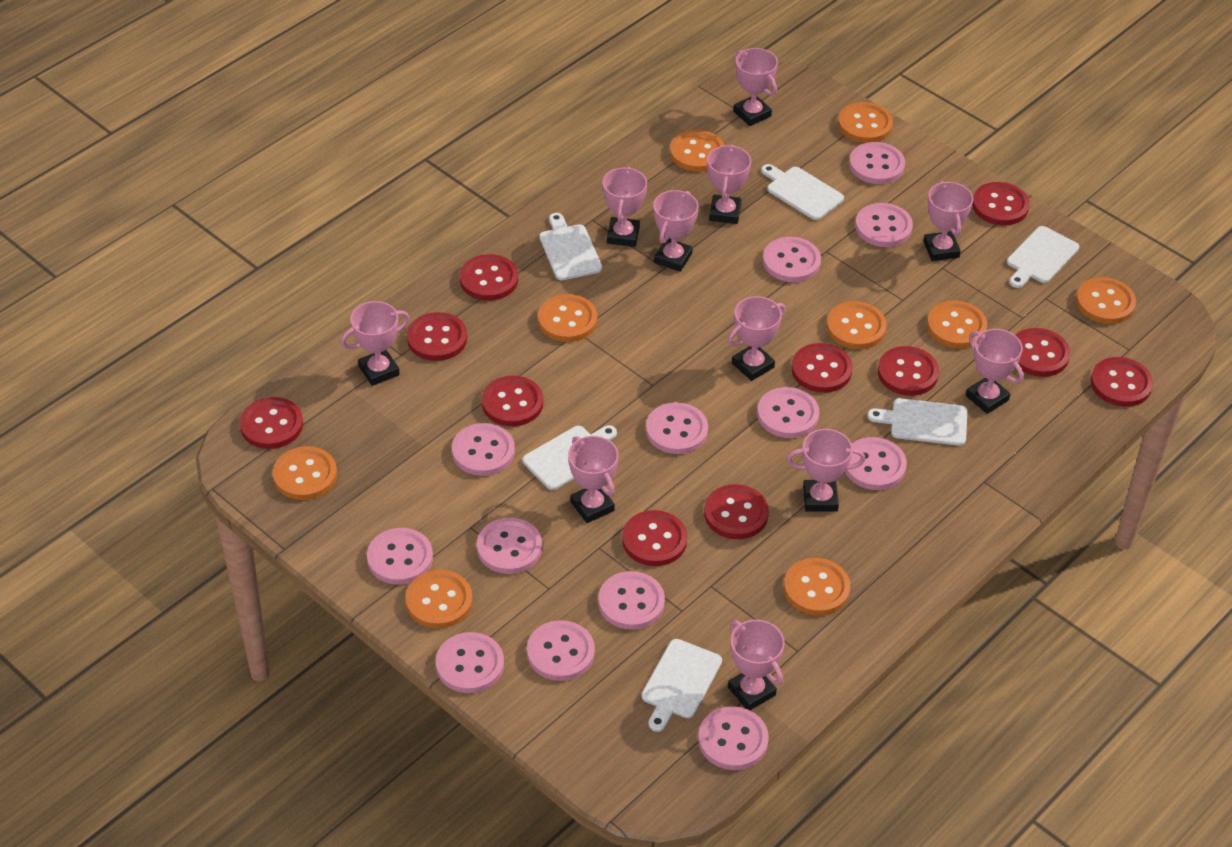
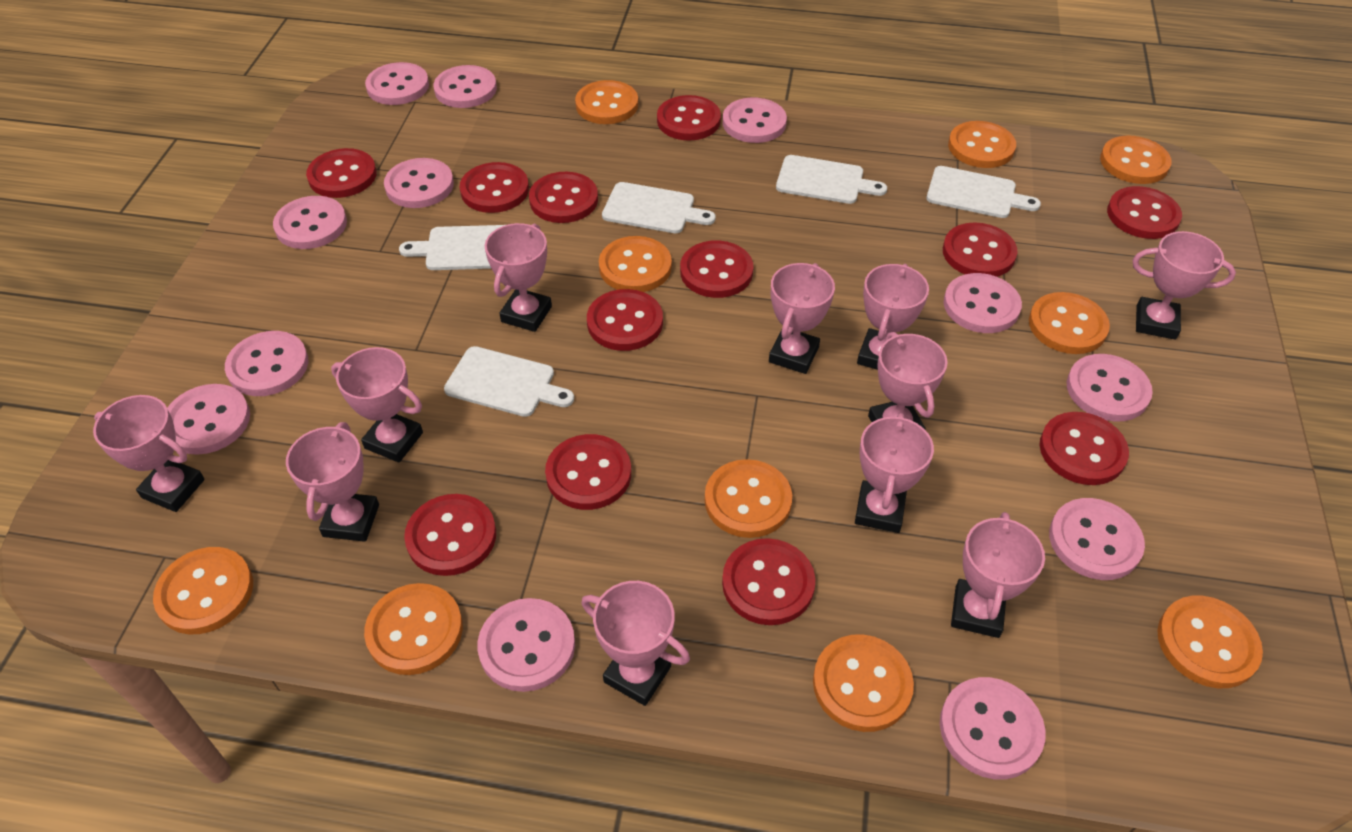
orange button: 9 -> 10
pink button: 13 -> 12
red button: 11 -> 12
white cutting board: 6 -> 5

